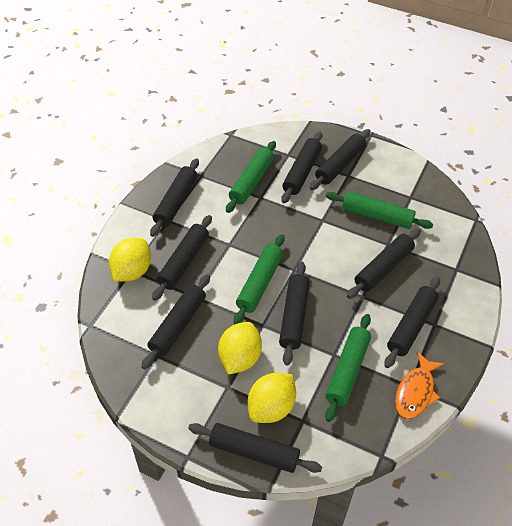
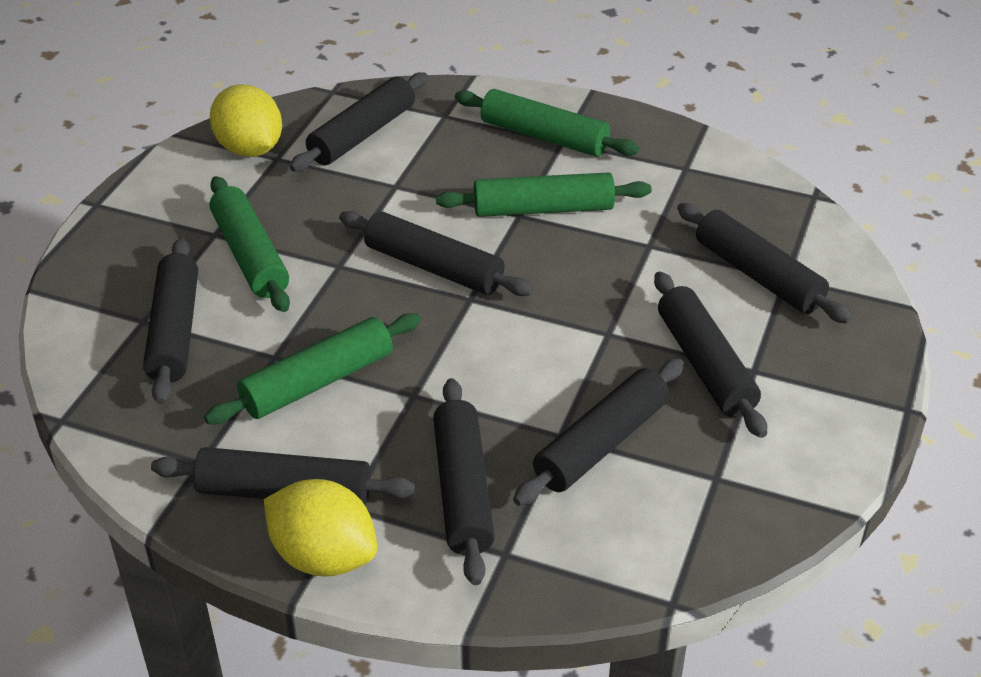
black rolling pin: 9 -> 8
orange fish: 1 -> 0
yellow lemon: 3 -> 2

